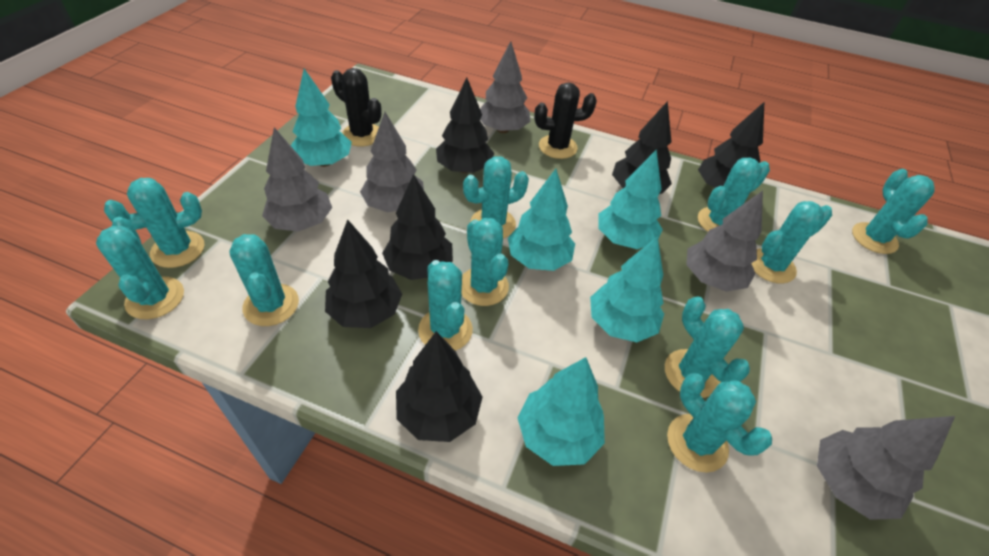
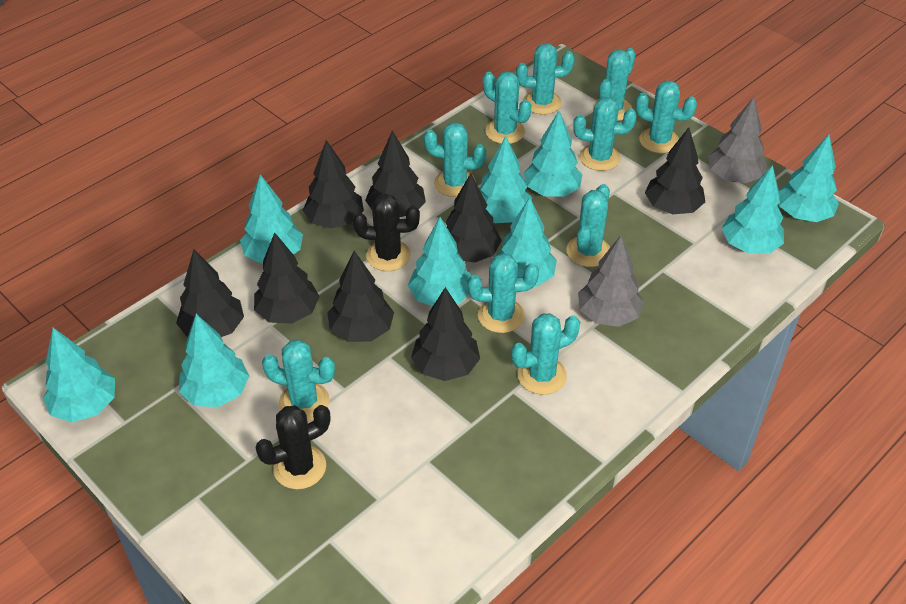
black tree: 6 -> 8
grey tree: 5 -> 2
turquoise cactus: 11 -> 10
turquoise tree: 5 -> 9

